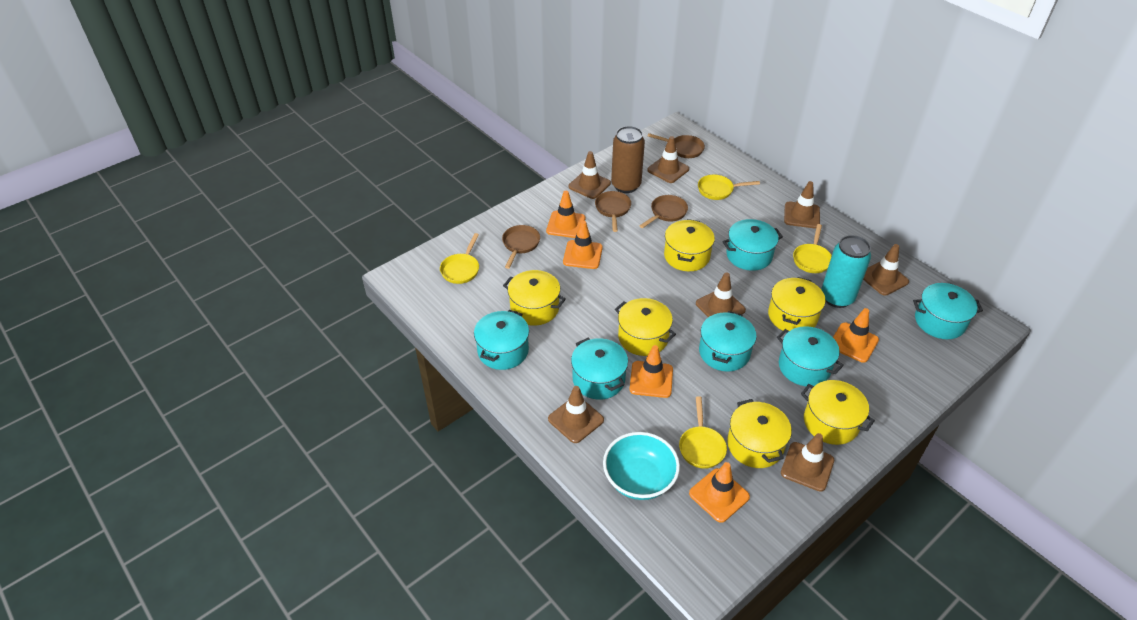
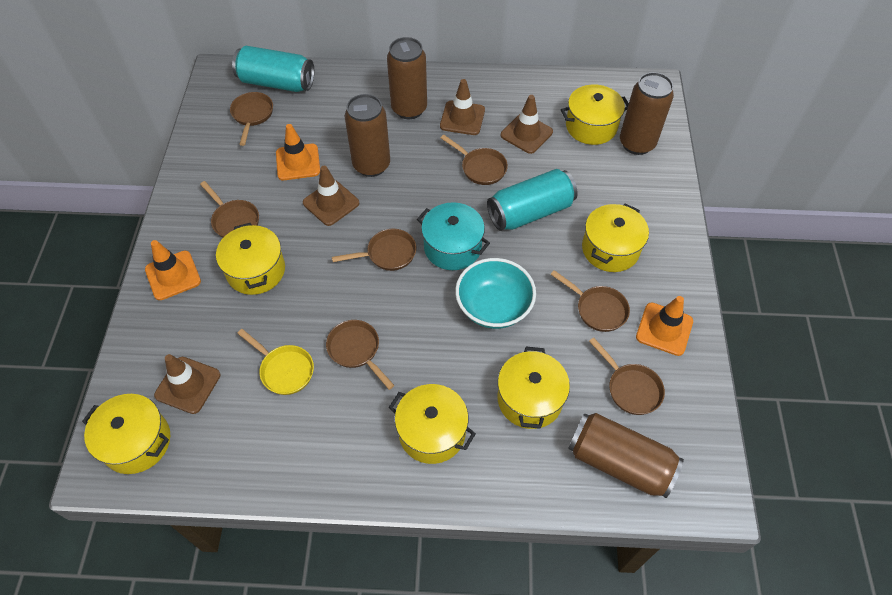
brown can: 1 -> 4
brown pan: 4 -> 7
brown traffic cone: 7 -> 4
orange traffic cone: 5 -> 3
turquoise can: 1 -> 2
turquoise pot: 6 -> 1
yellow pan: 4 -> 1

